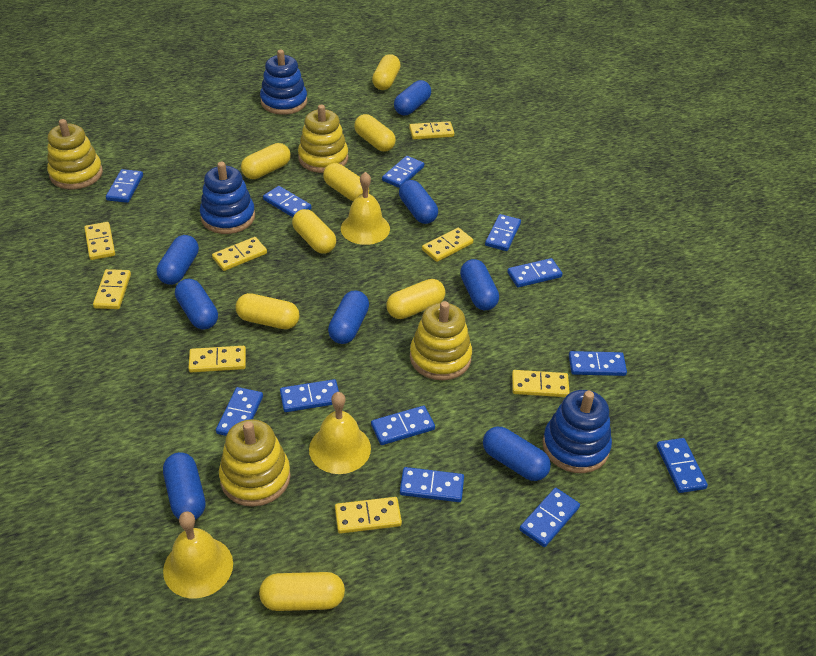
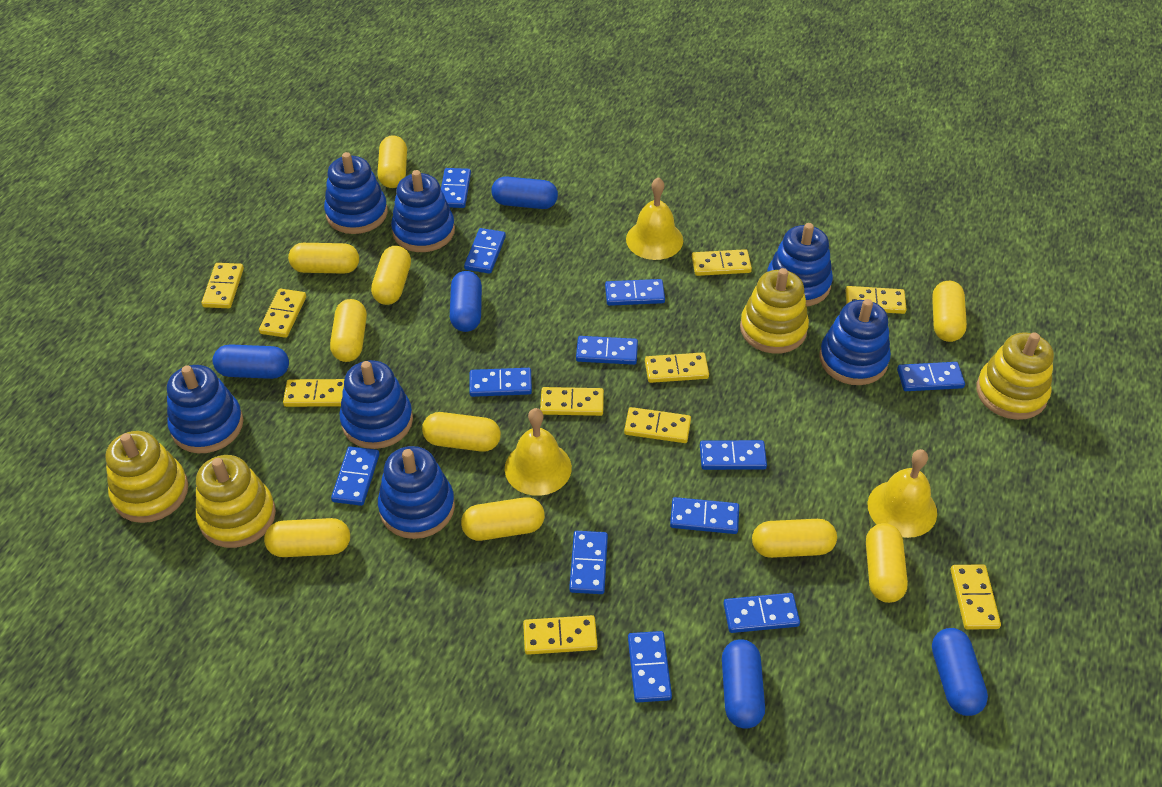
blue capsule: 8 -> 5
blue stacking toy: 3 -> 7
yellow capsule: 8 -> 10
yellow domino: 8 -> 10

